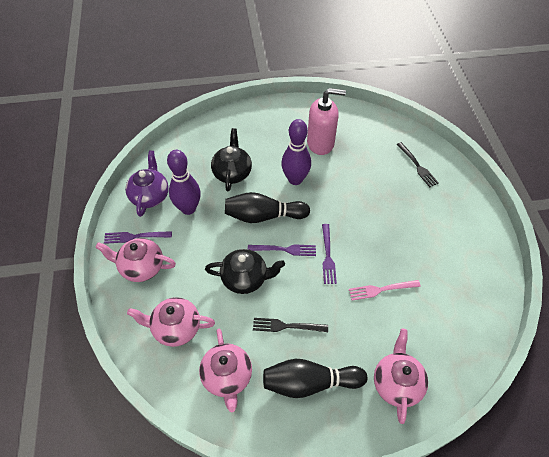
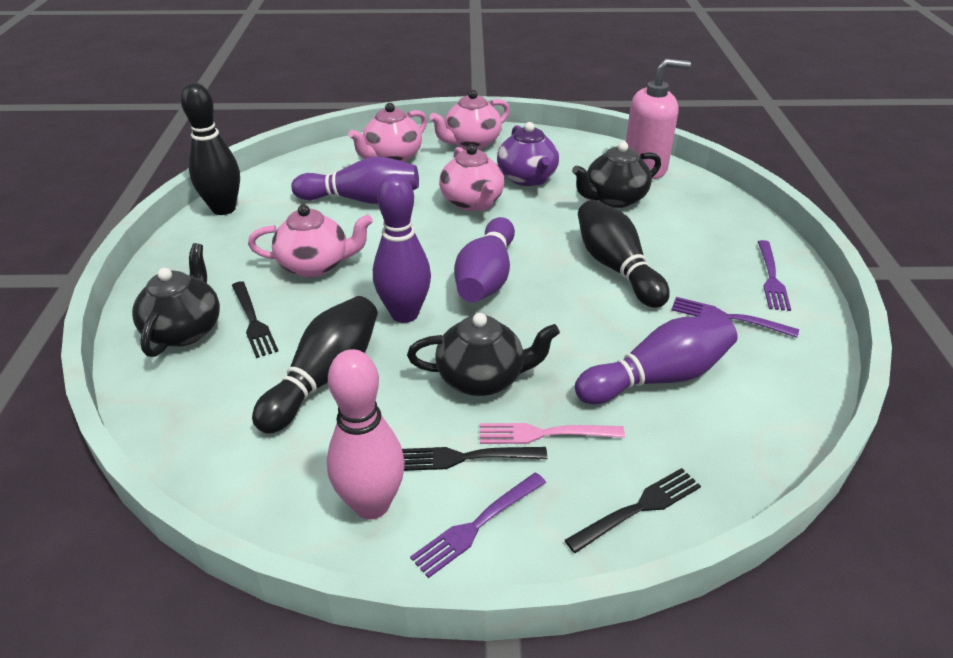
black bowling pin: 2 -> 3
black fork: 2 -> 3
black teapot: 2 -> 3
pink bowling pin: 0 -> 1
purple bowling pin: 2 -> 4

